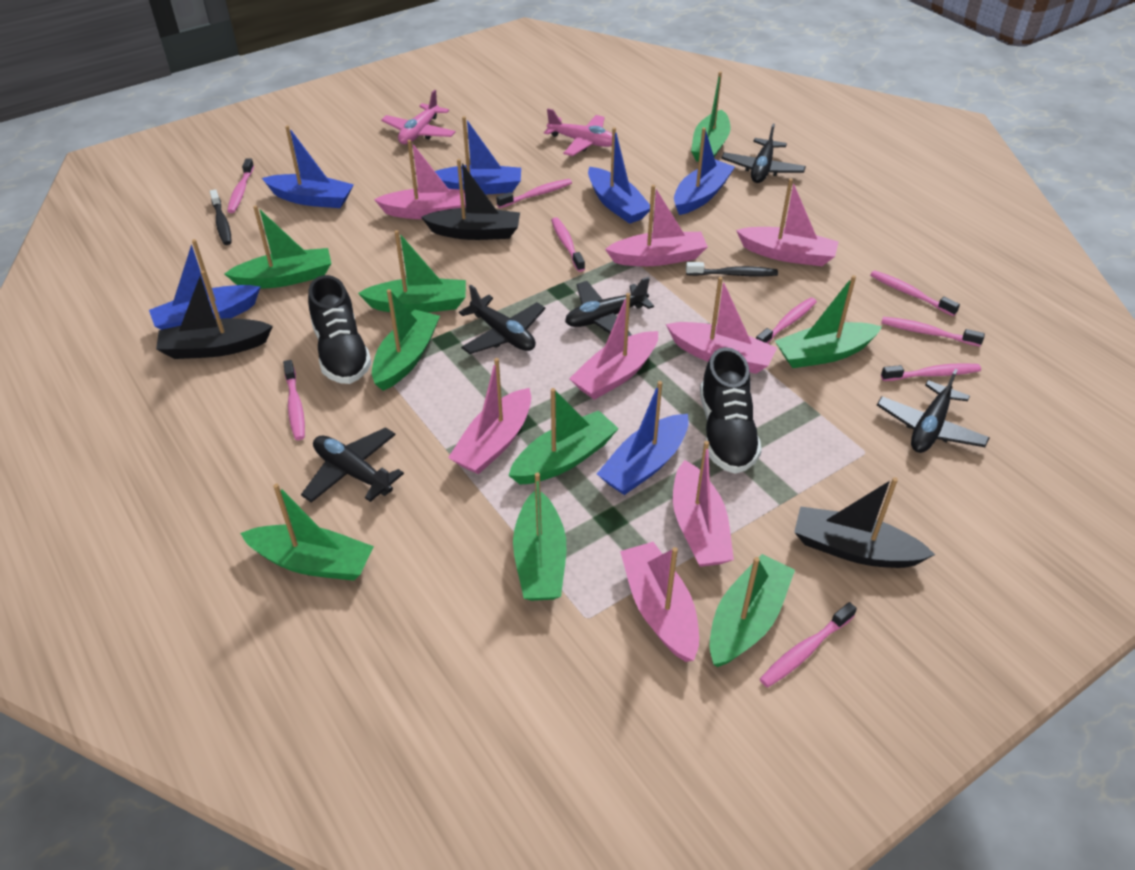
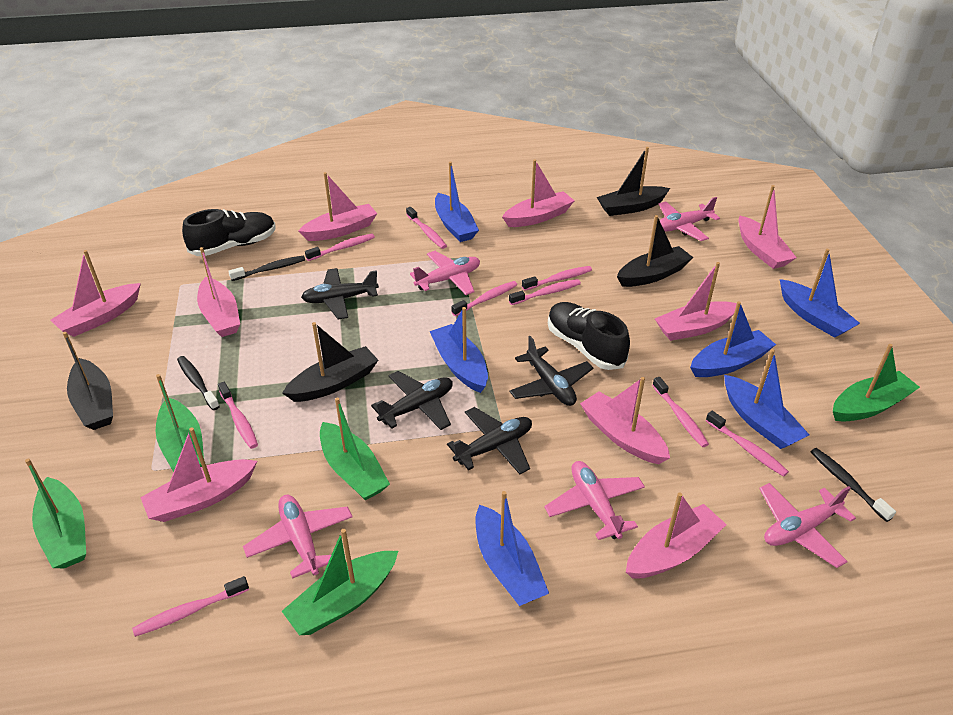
black boat: 3 -> 4
black plane: 5 -> 4
black toothbrush: 2 -> 3
green boat: 9 -> 5
pink boat: 8 -> 9
pink plane: 2 -> 5

